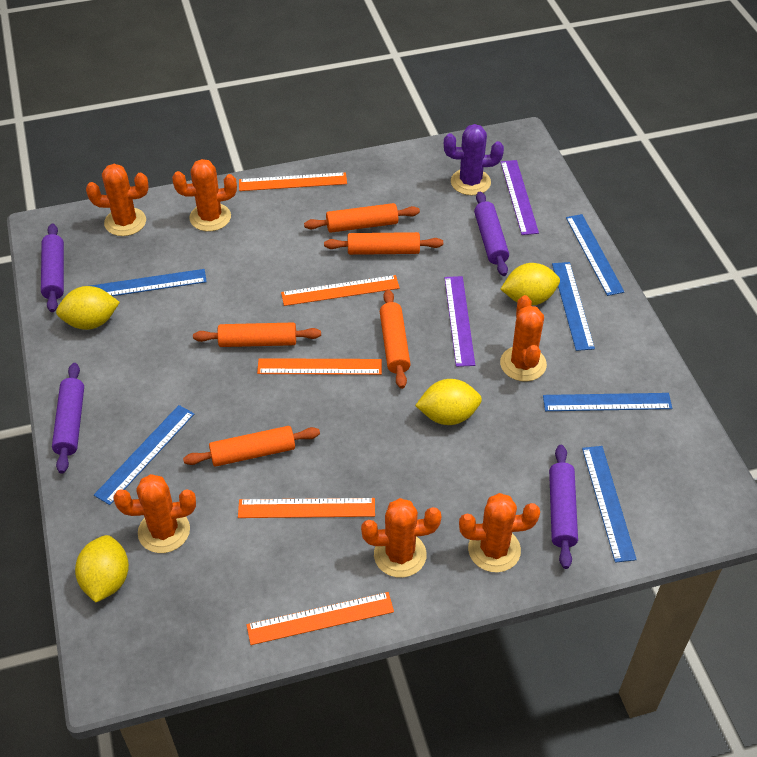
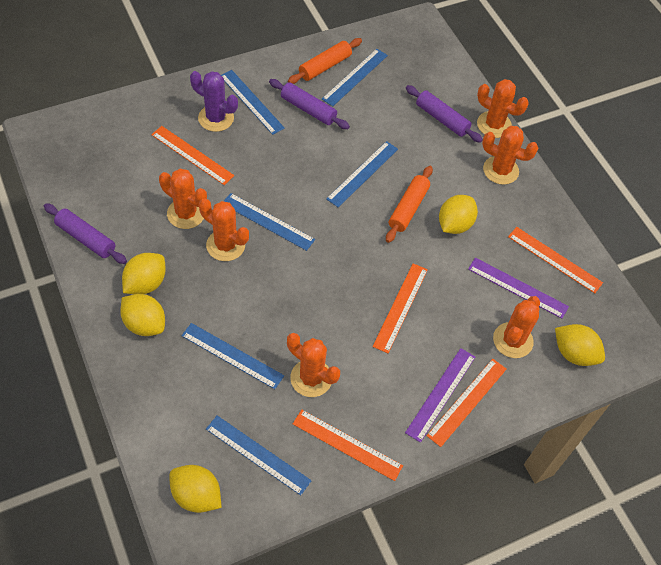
orange rolling pin: 5 -> 2
purple rolling pin: 4 -> 3
yellow lemon: 4 -> 5

